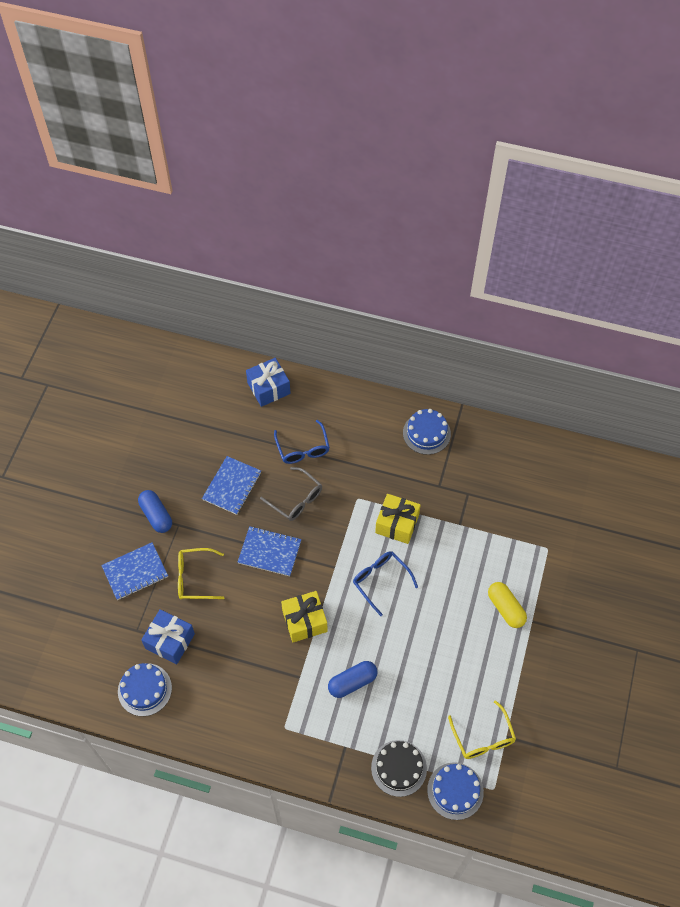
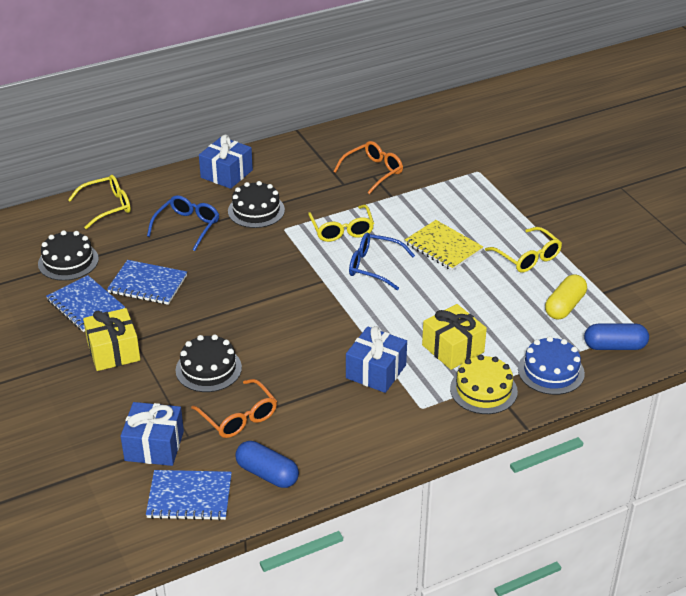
black cake: 1 -> 3
blue cake: 3 -> 1
blue gift: 2 -> 3
grey glasses: 1 -> 0
orange glasses: 0 -> 2
yellow cake: 0 -> 1
yellow glasses: 2 -> 3
yellow notebook: 0 -> 1

